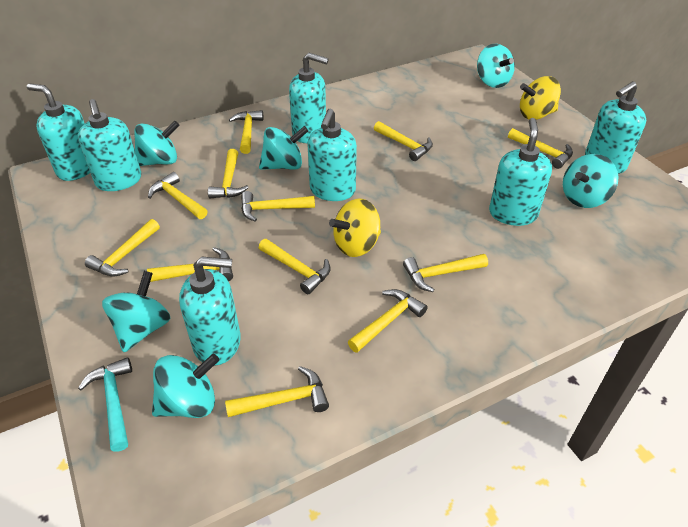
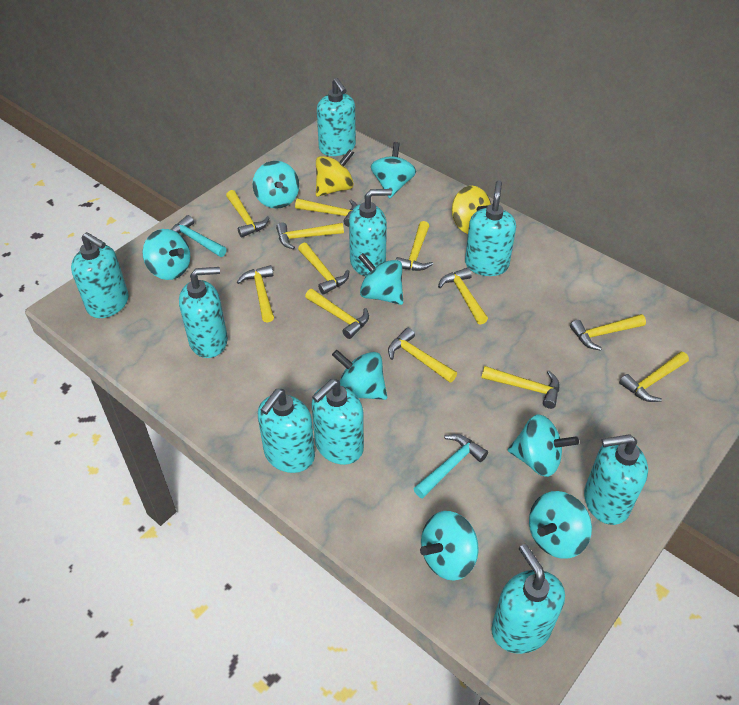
turquoise hammer: 1 -> 2
turquoise soap dispenser: 7 -> 9
turquoise spinning top: 6 -> 8

